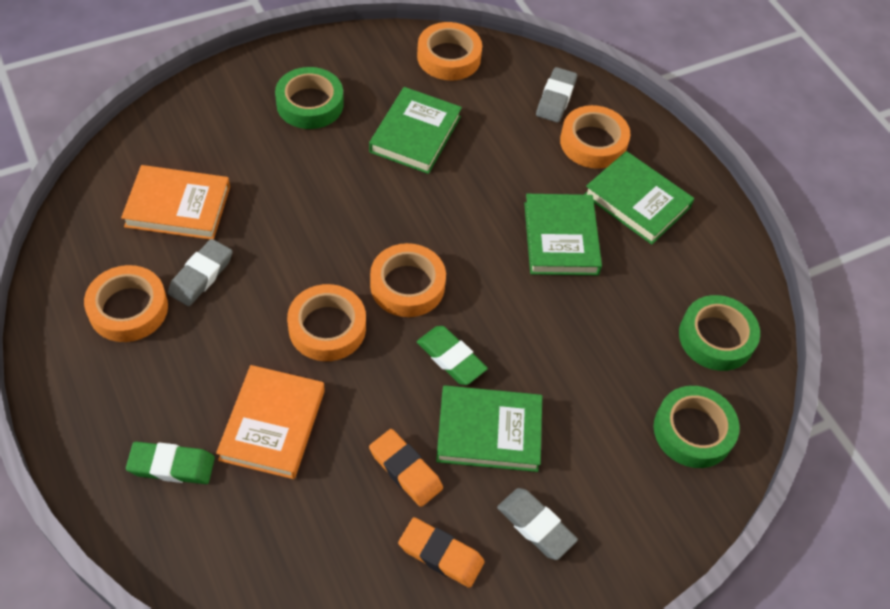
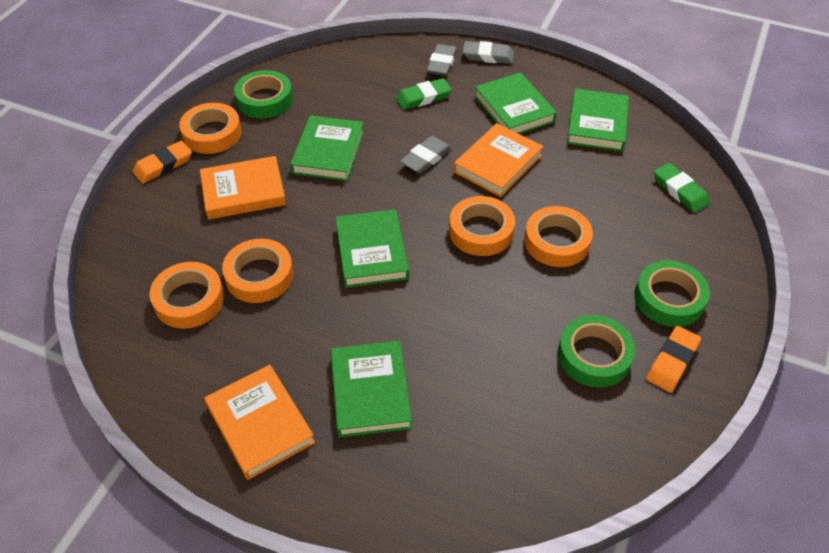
green book: 4 -> 5
orange book: 2 -> 3

